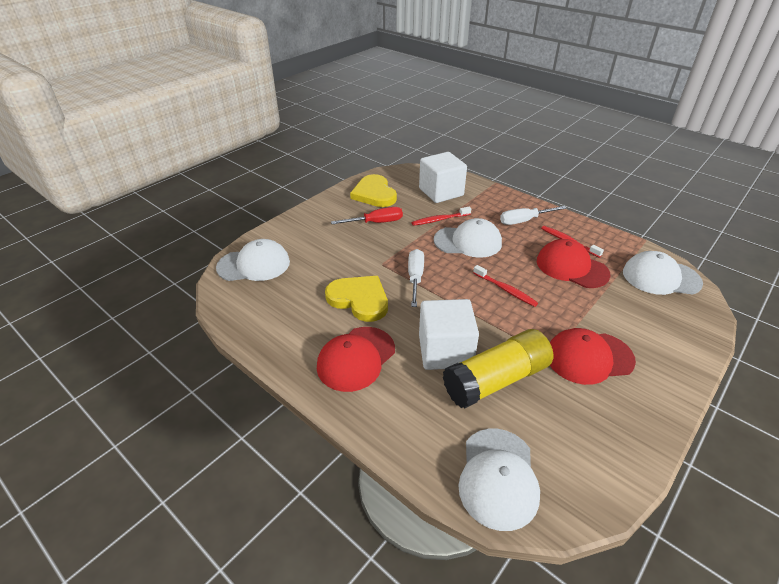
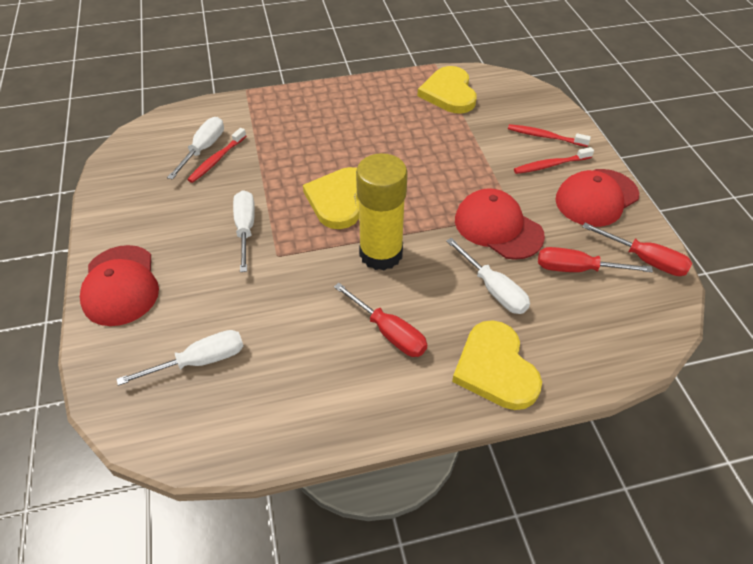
red screwdriver: 1 -> 3
white cap: 4 -> 0
white cube: 2 -> 0
white screwdriver: 2 -> 4
yellow heart: 2 -> 3

